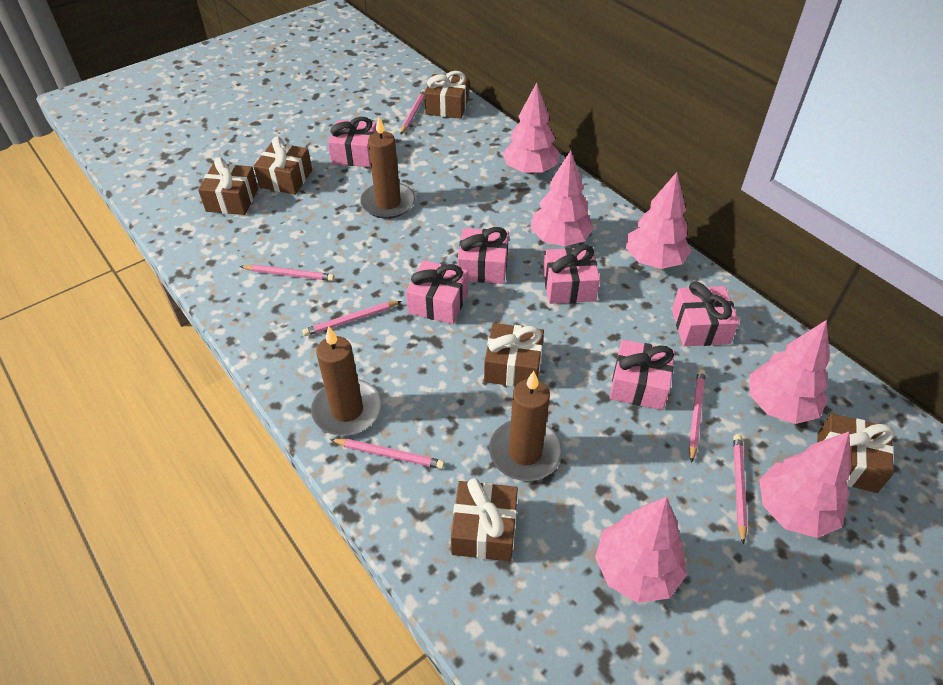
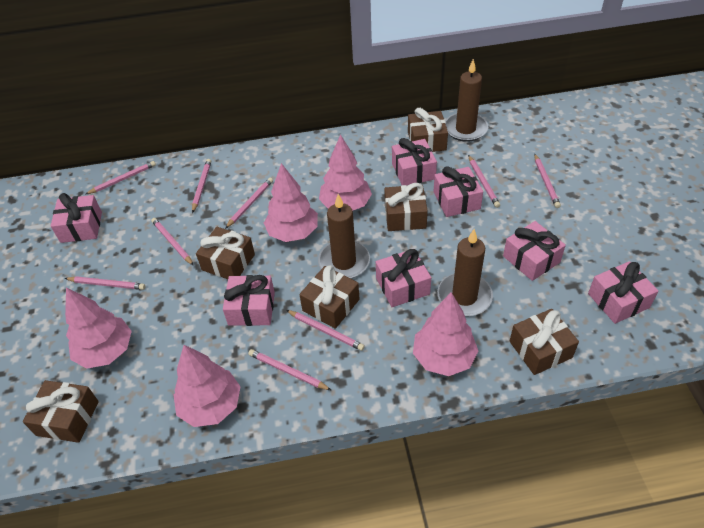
pink gift: 6 -> 7
pink pencil: 6 -> 9
pink tree: 6 -> 5

